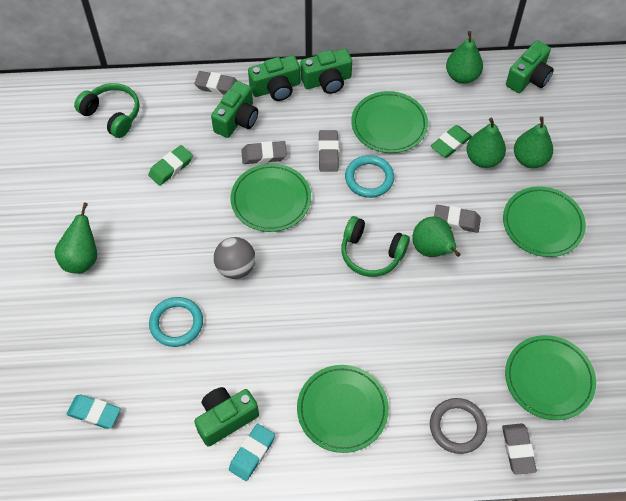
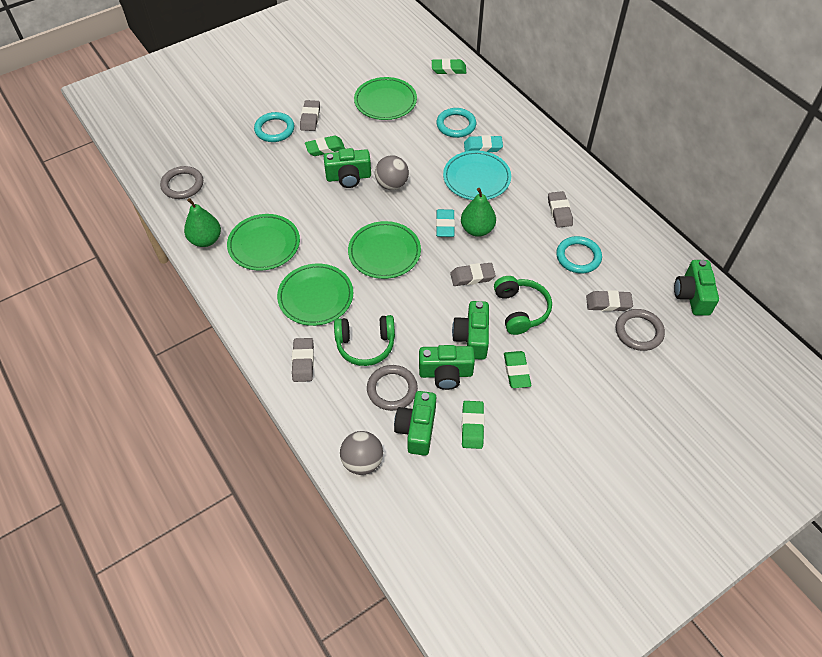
green eraser: 2 -> 4
green pear: 5 -> 2
green plate: 5 -> 4
grey ball: 1 -> 2
grey ring: 1 -> 3
turquoise plate: 0 -> 1
turquoise ring: 2 -> 3

